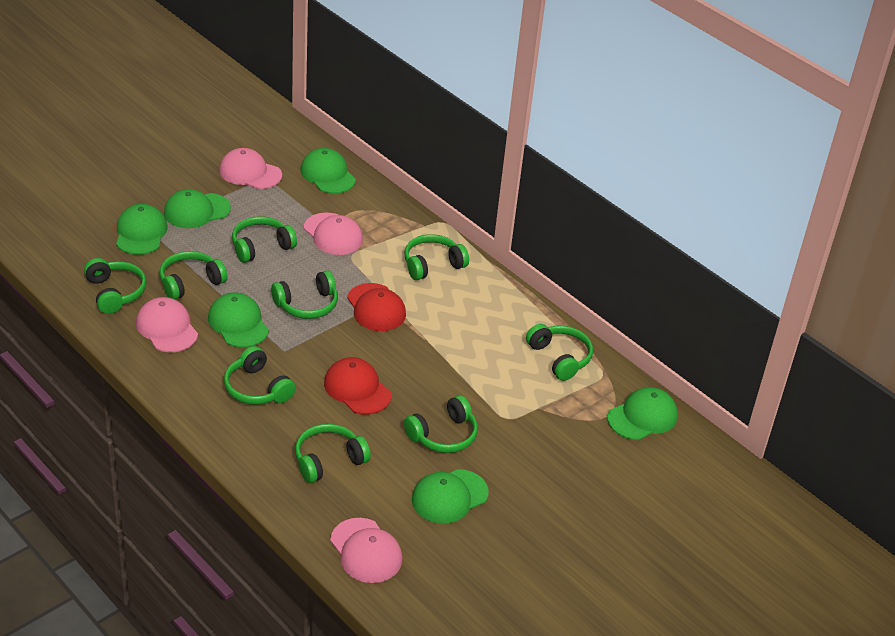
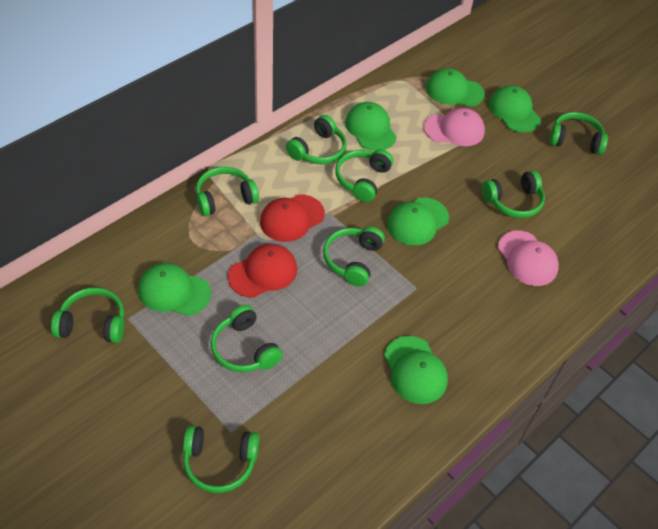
pink cap: 4 -> 2

